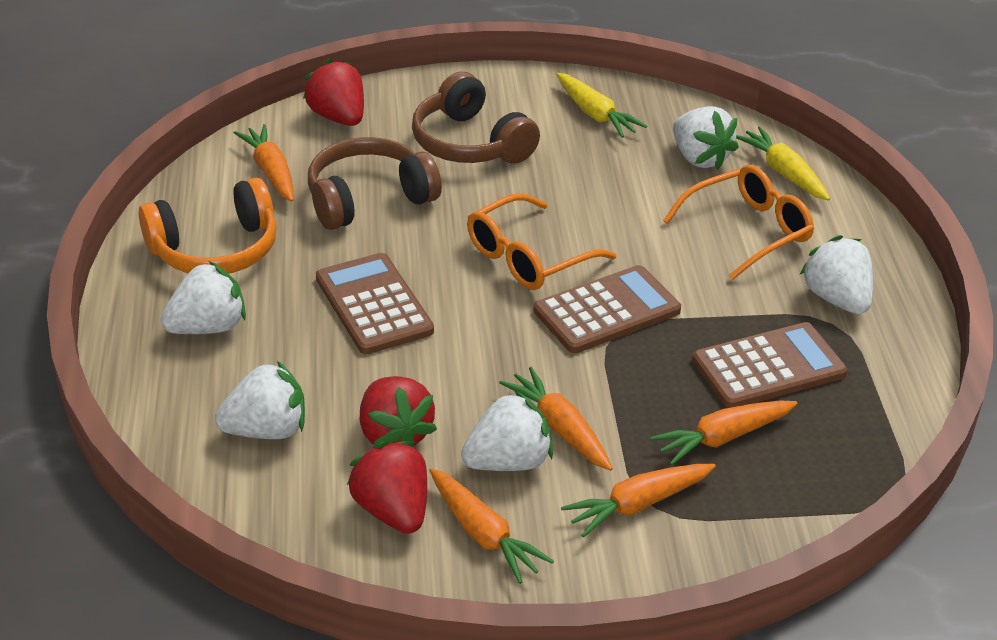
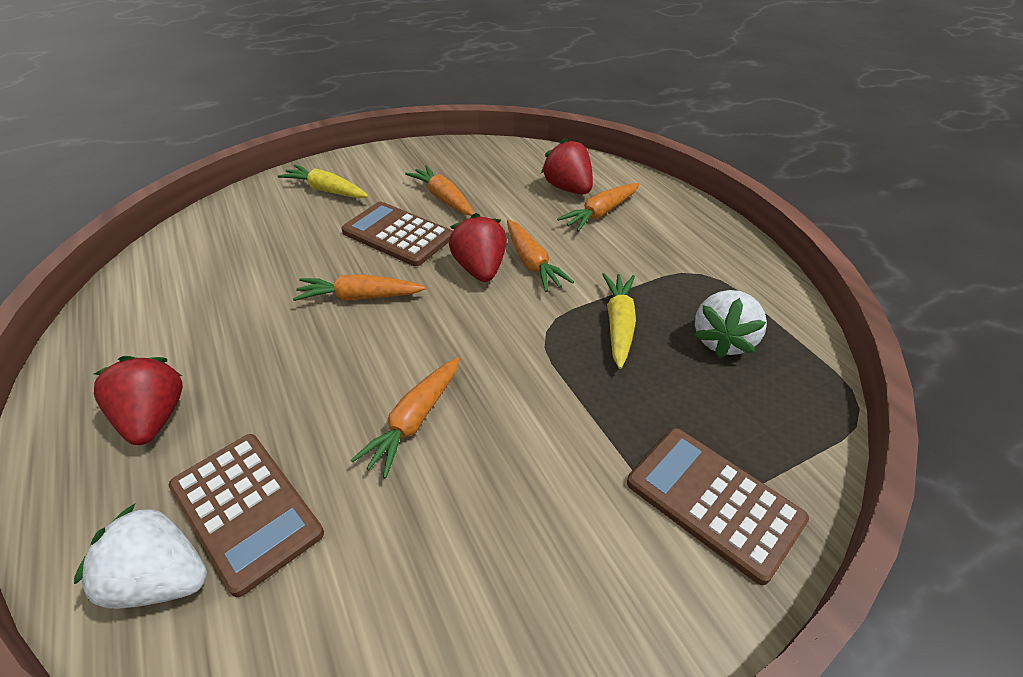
brown headphones: 2 -> 0
orange glasses: 2 -> 0
orange headphones: 1 -> 0
white strawberry: 5 -> 2

